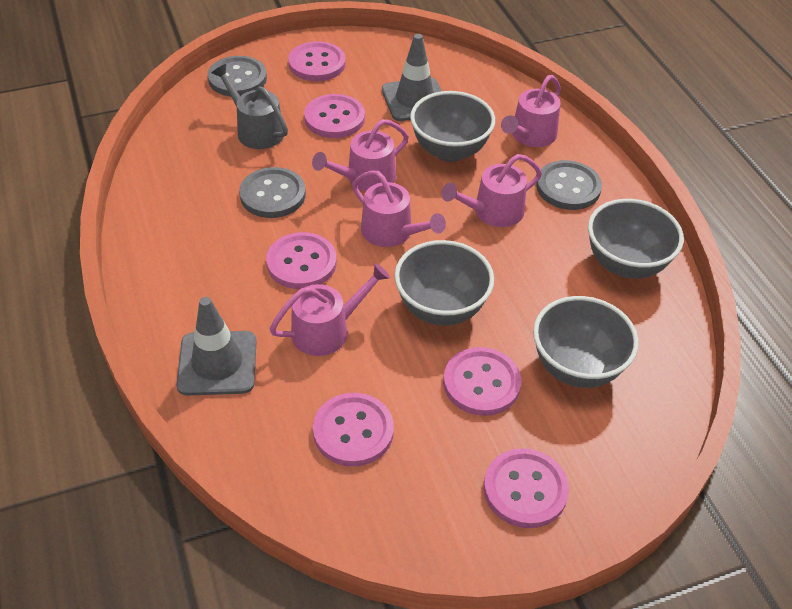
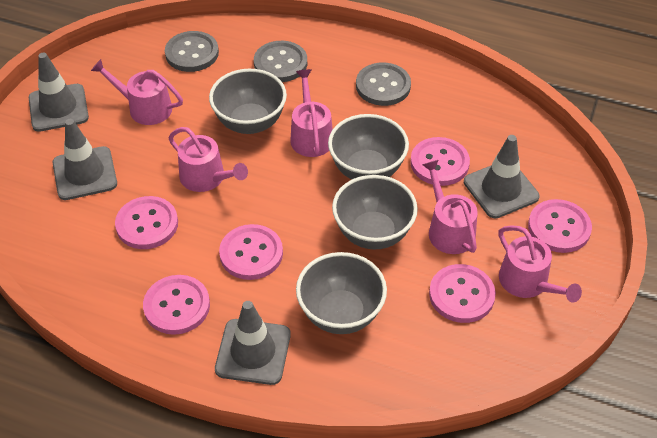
grey traffic cone: 2 -> 4
grey watering can: 1 -> 0

